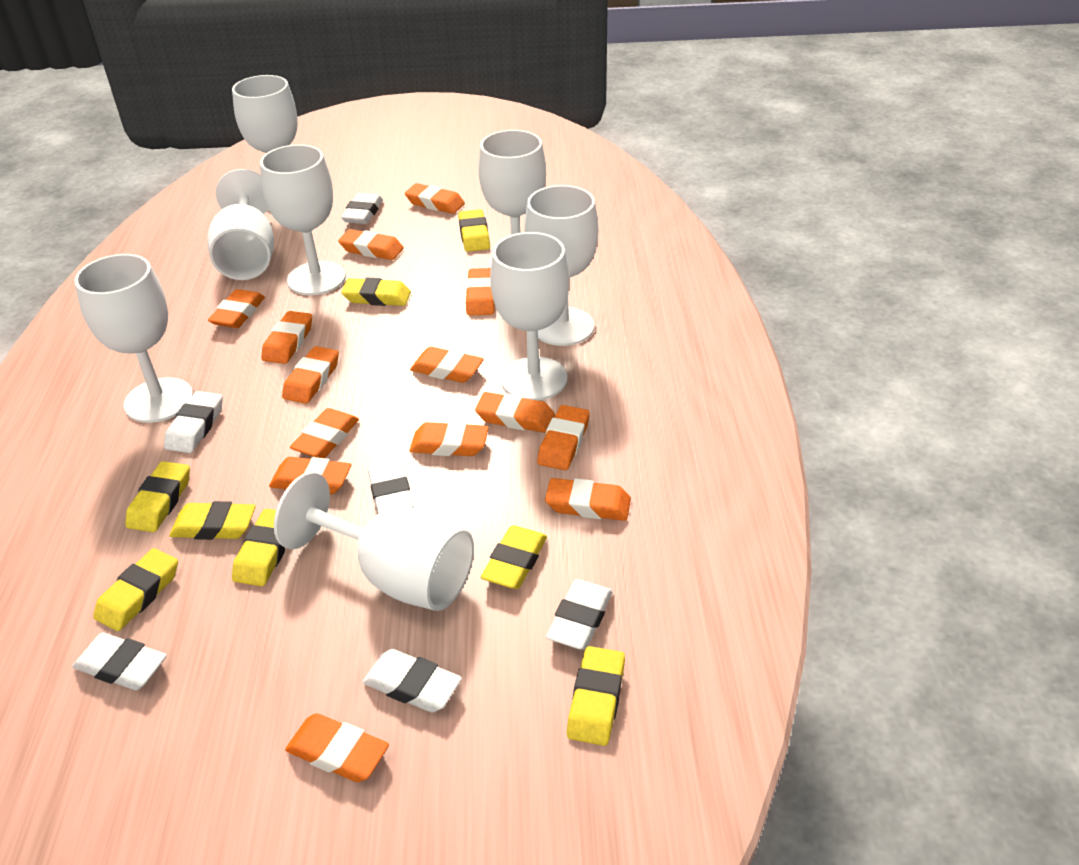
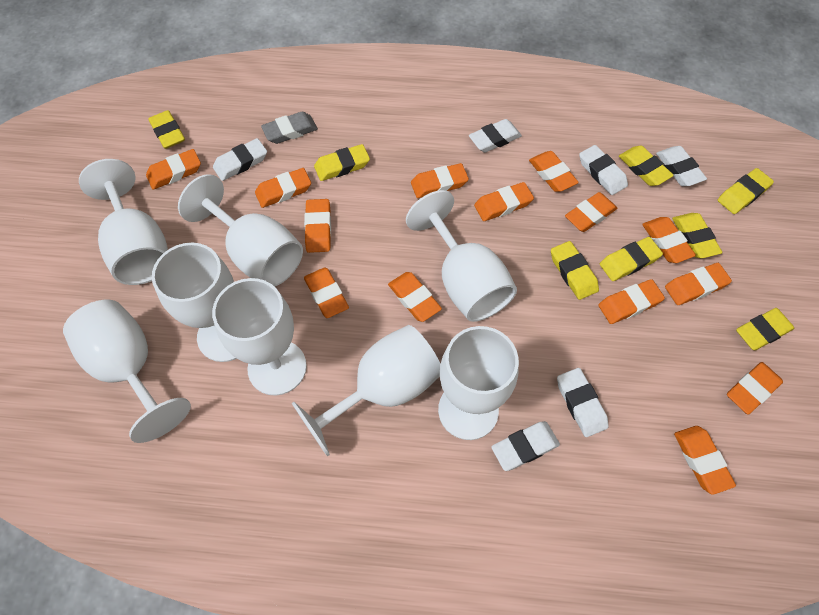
grey eraser: 0 -> 1

